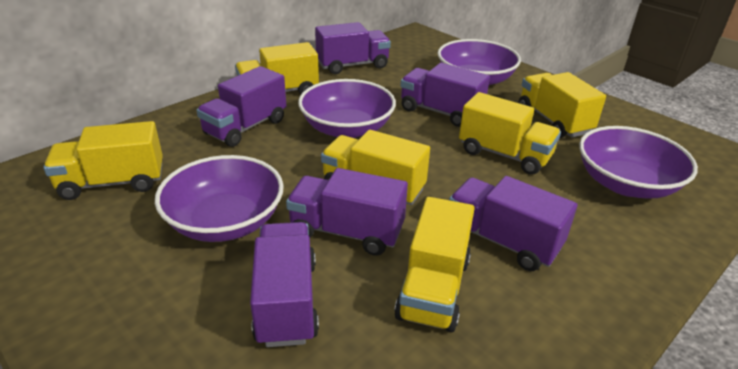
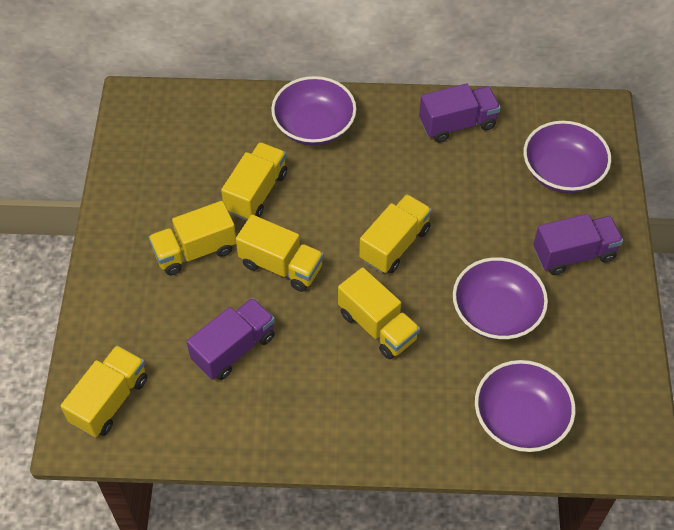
purple truck: 6 -> 3

